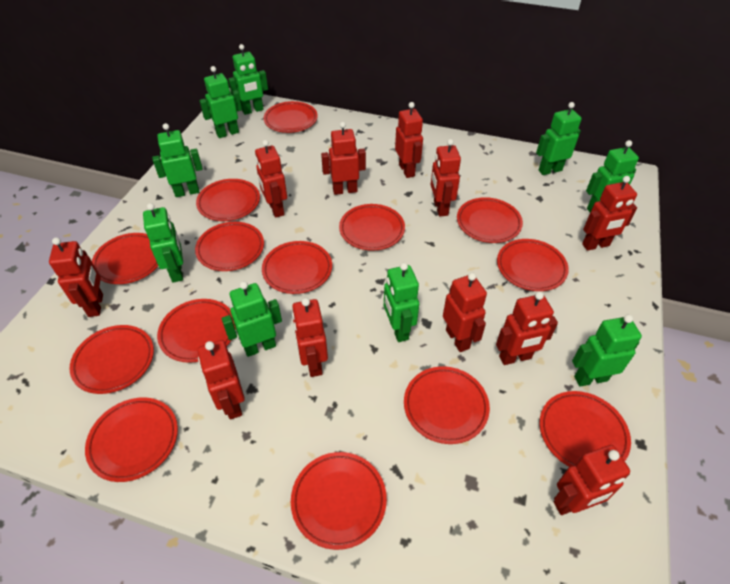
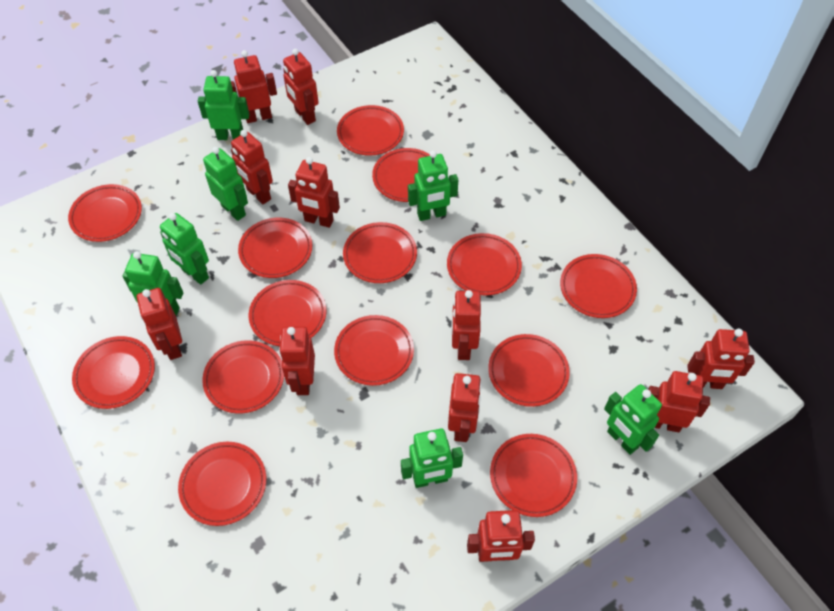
green robot: 9 -> 7

